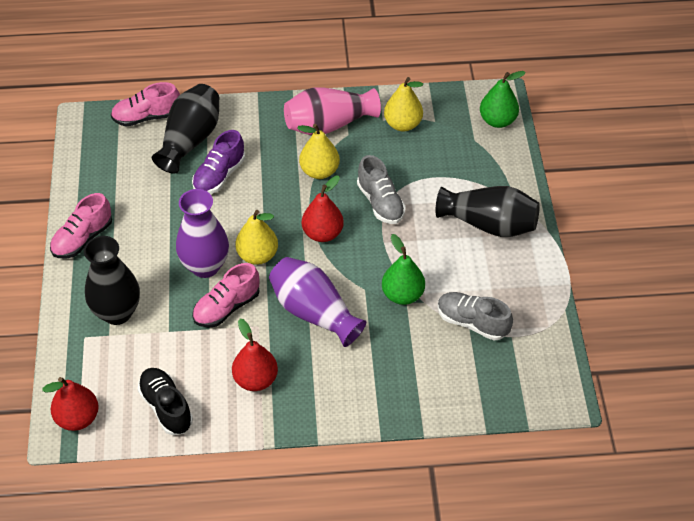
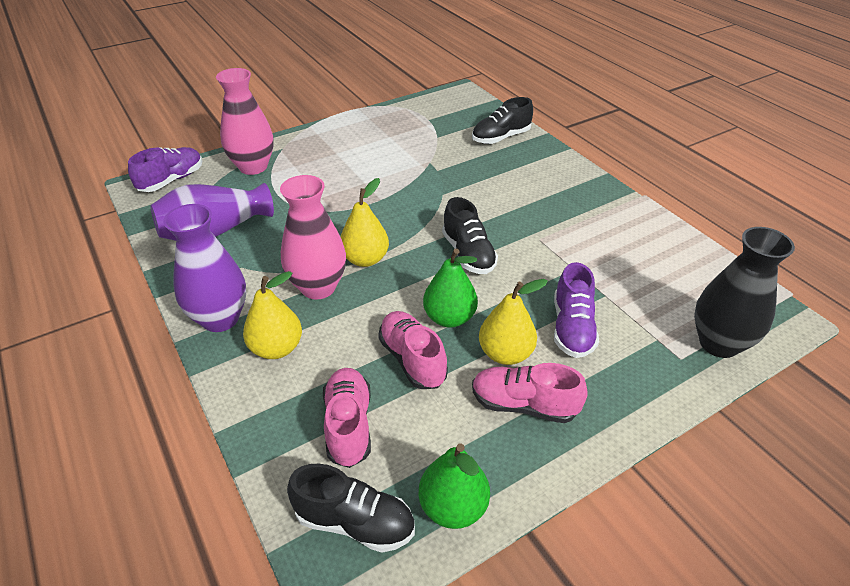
black shoe: 1 -> 3
black vase: 3 -> 1
grey shoe: 2 -> 0
pink vase: 1 -> 2
purple shoe: 1 -> 2
red pear: 3 -> 0

